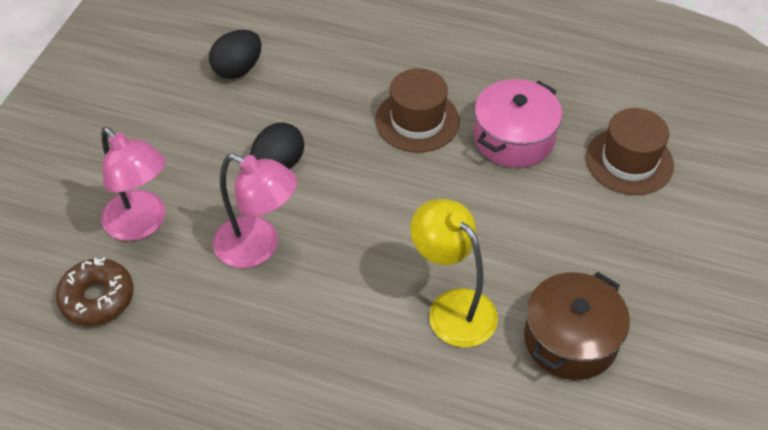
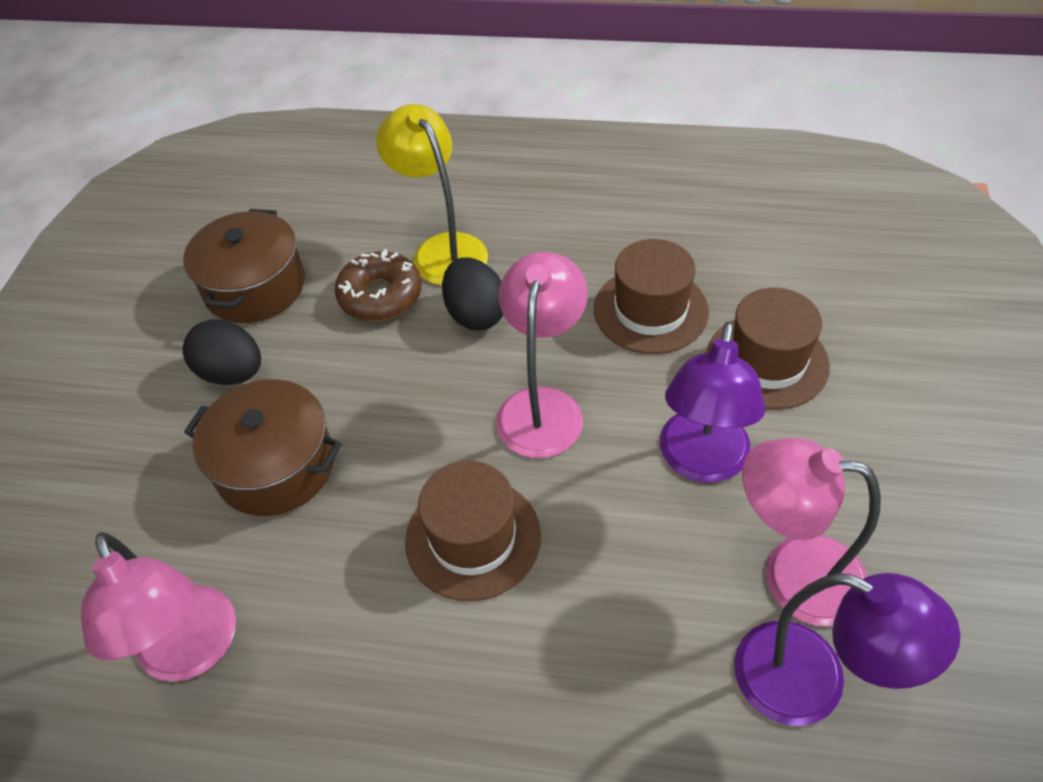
brown hat: 2 -> 3
brown pot: 1 -> 2
pink lamp: 2 -> 3
pink pot: 1 -> 0
purple lamp: 0 -> 2

